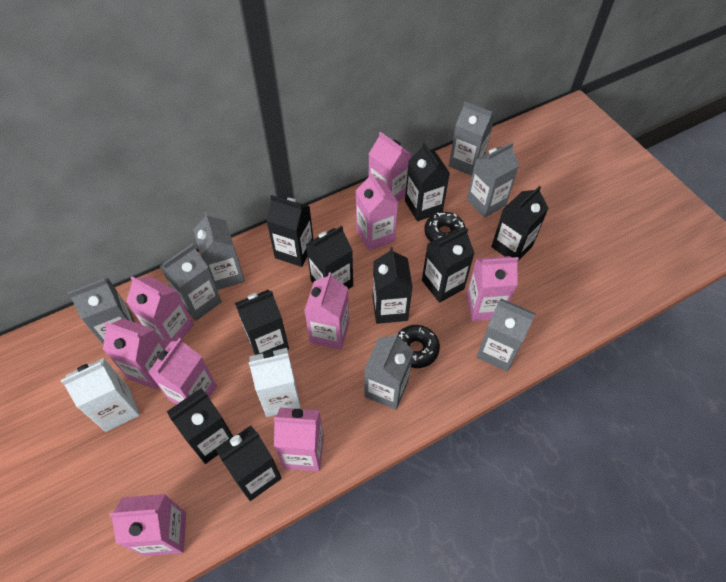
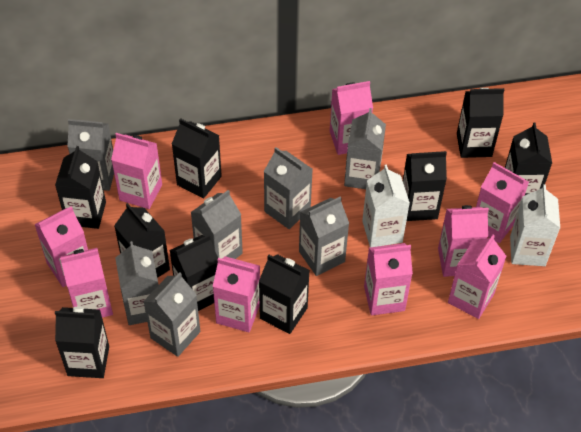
black donut: 2 -> 0

